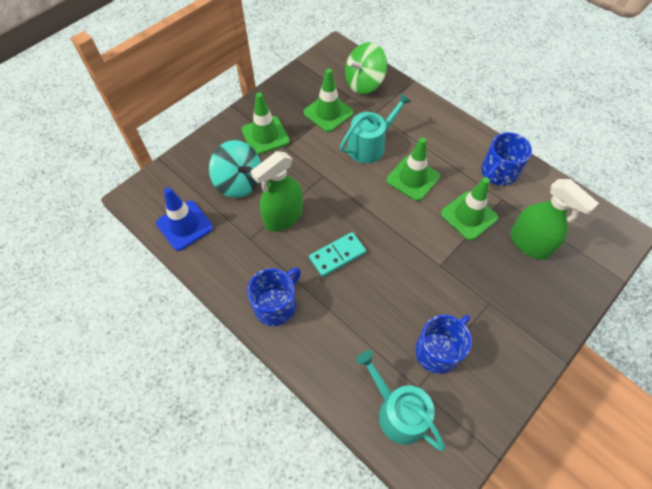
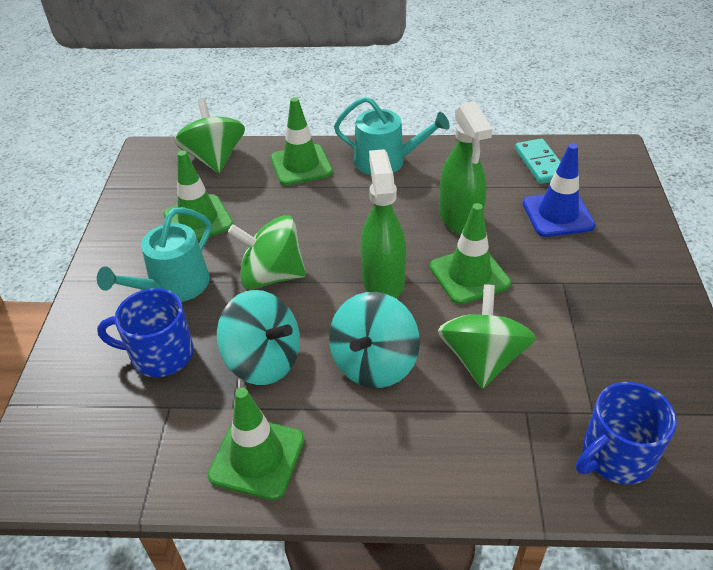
blue mug: 3 -> 2
green spinning top: 1 -> 3
turquoise spinning top: 1 -> 2

